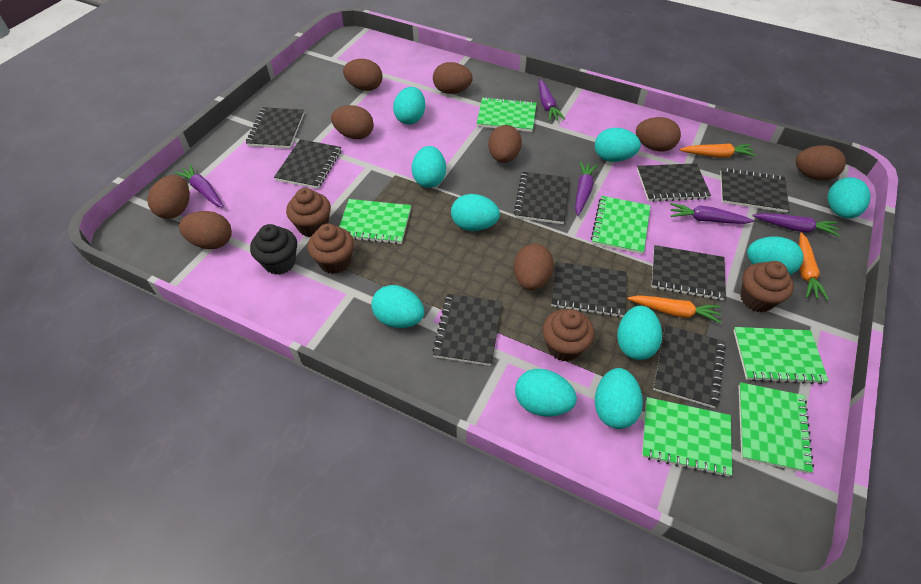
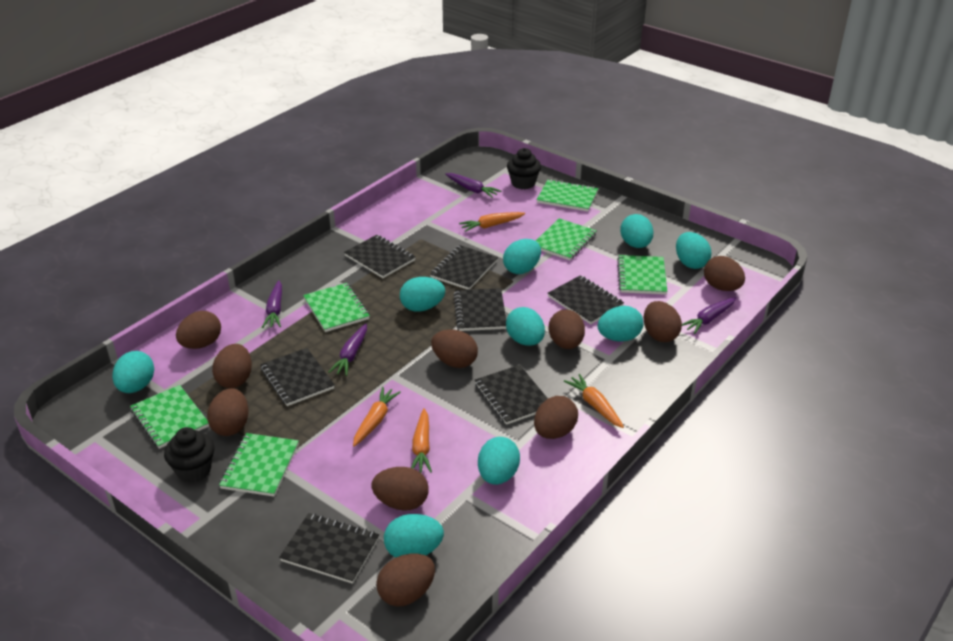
black cupcake: 1 -> 2
black notebook: 9 -> 7
brown cupcake: 4 -> 0
brown egg: 9 -> 10
orange carrot: 3 -> 4
purple carrot: 5 -> 4
turquoise egg: 10 -> 9

